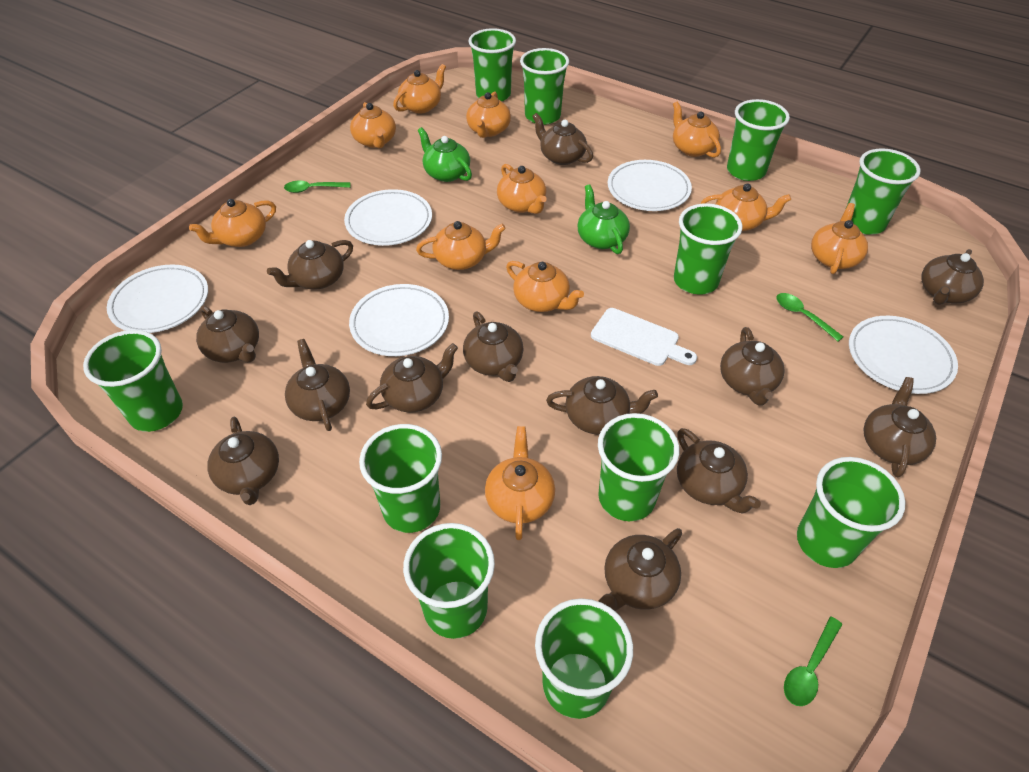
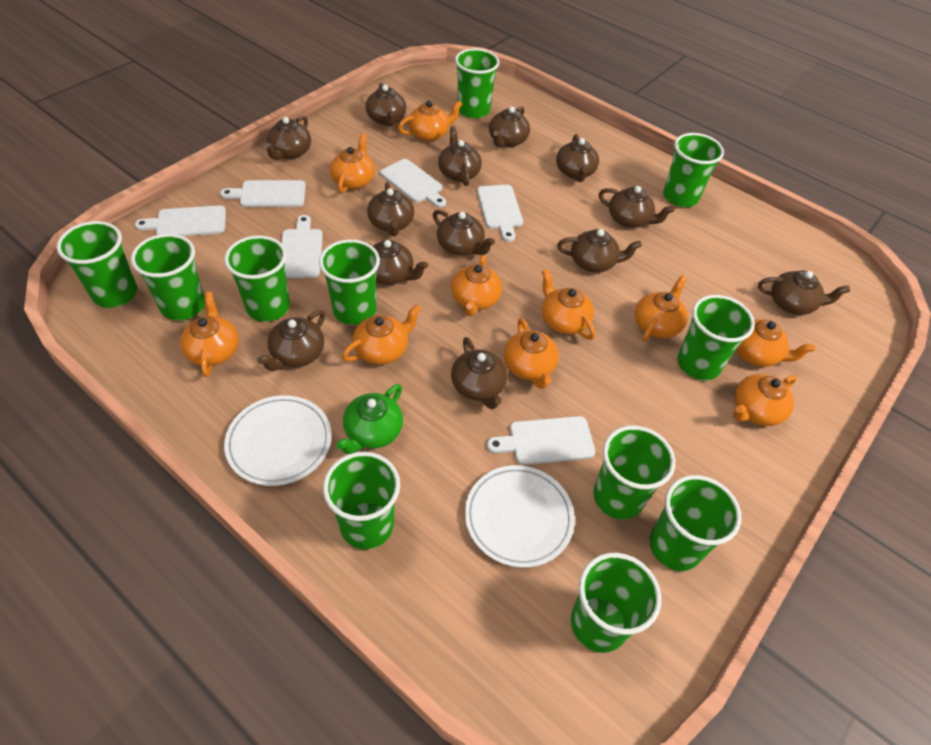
green spoon: 3 -> 0
green teapot: 2 -> 1
orange teapot: 11 -> 10
white cutting board: 1 -> 6
white plate: 5 -> 2

